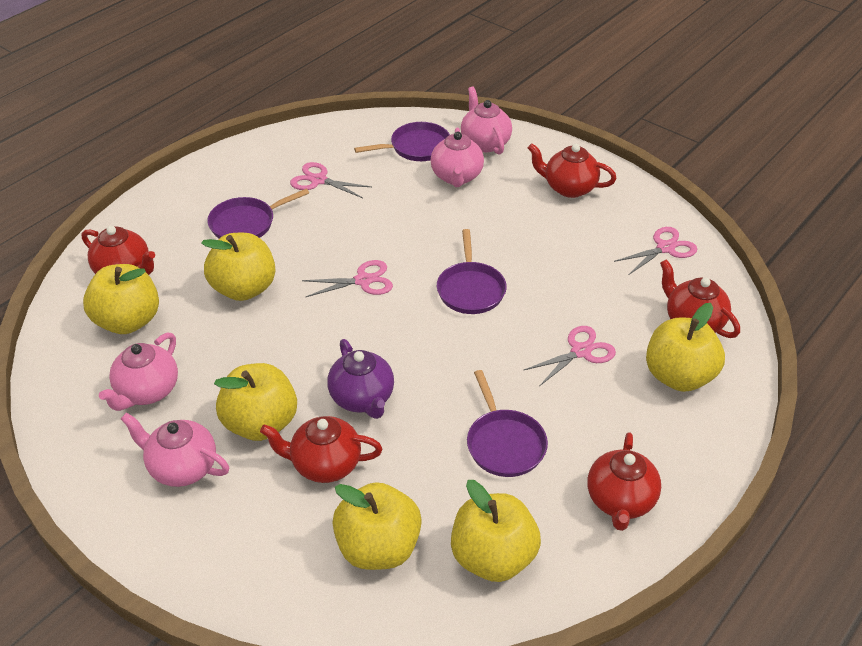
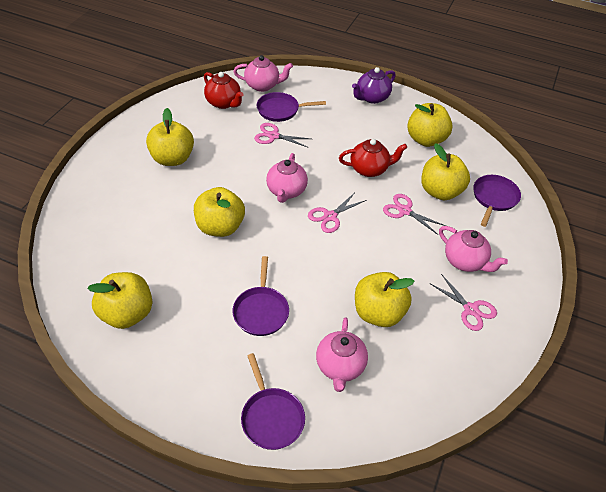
red teapot: 5 -> 2

